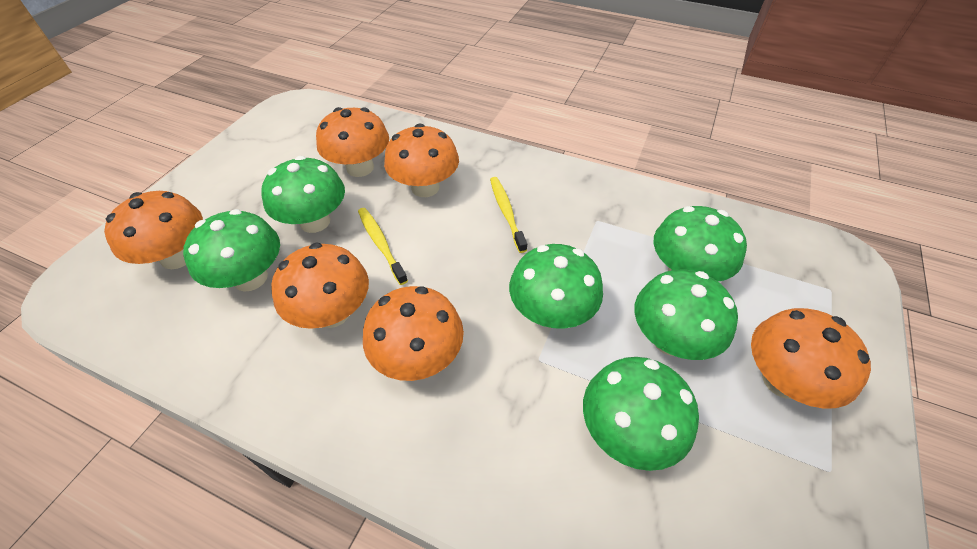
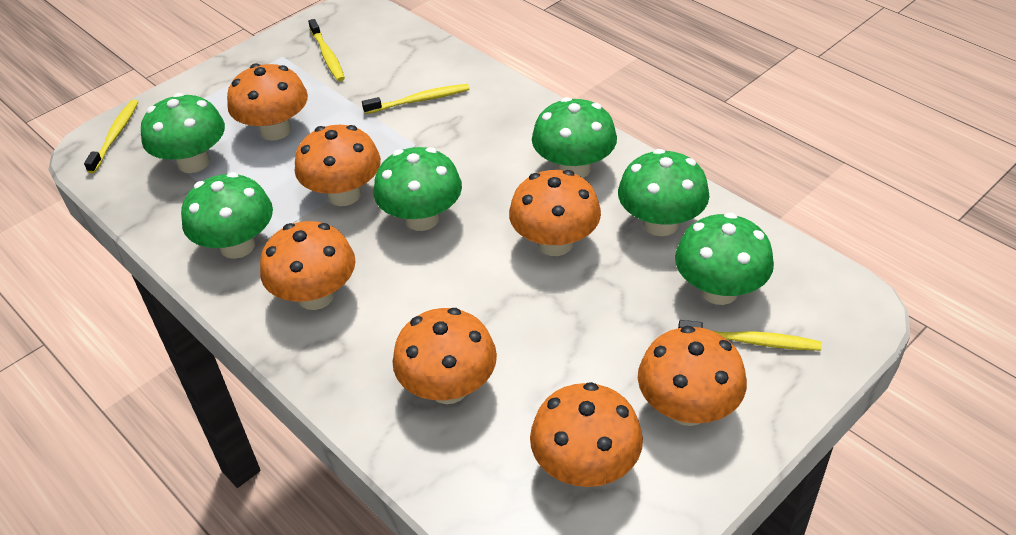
orange mushroom: 6 -> 7
yellow toothbrush: 2 -> 4

